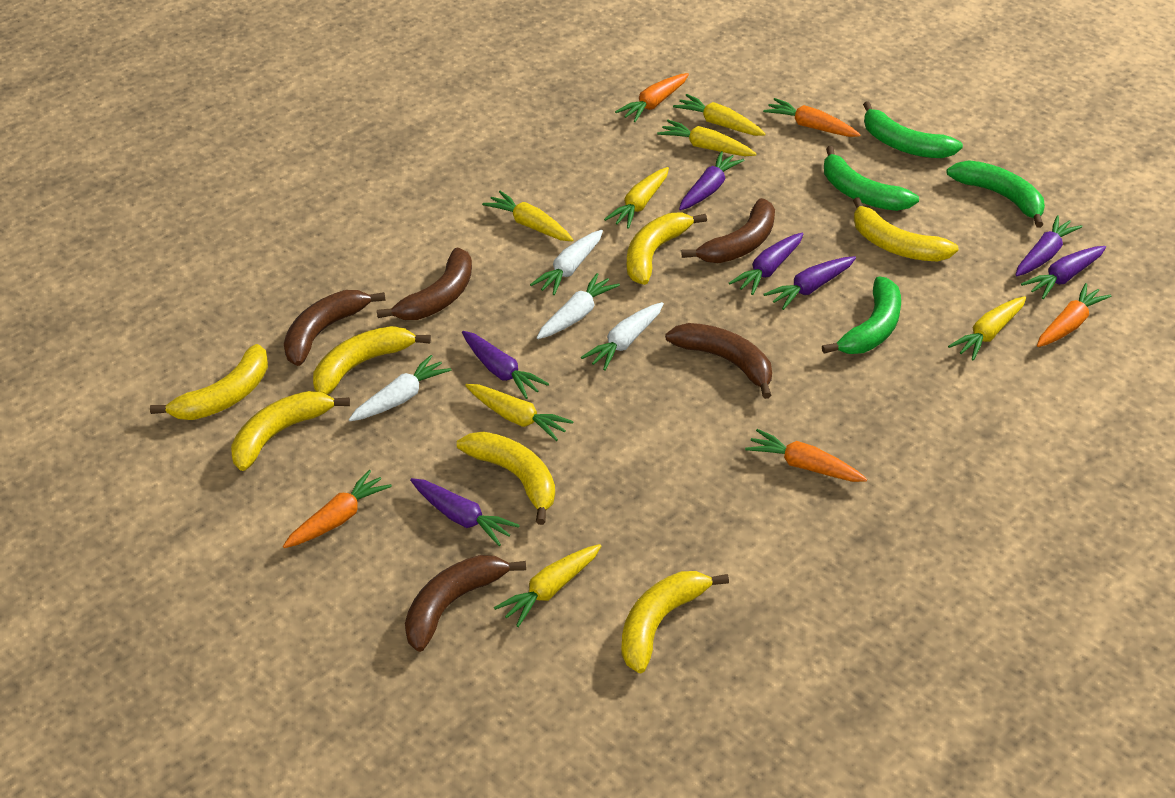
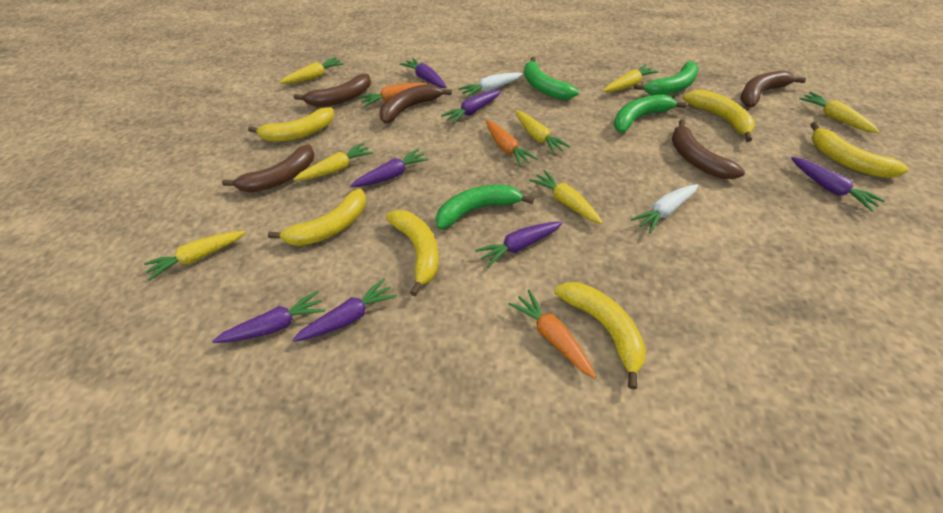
orange carrot: 5 -> 3
white carrot: 4 -> 2
yellow banana: 7 -> 6

